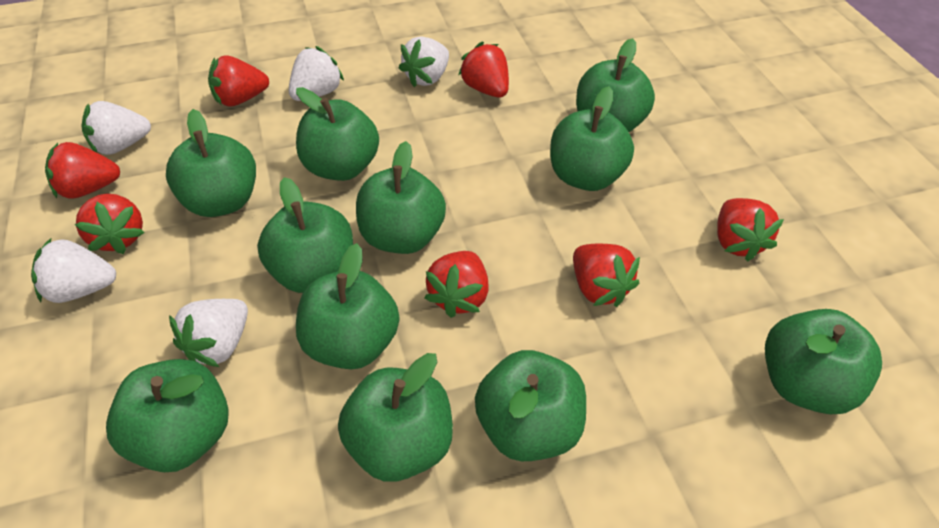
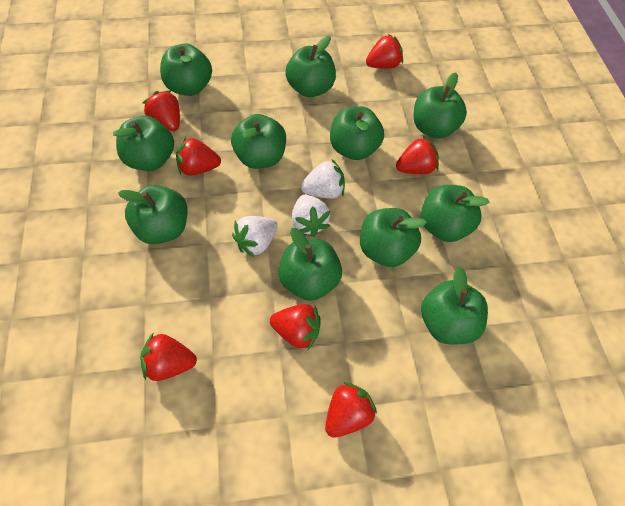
white strawberry: 5 -> 3

